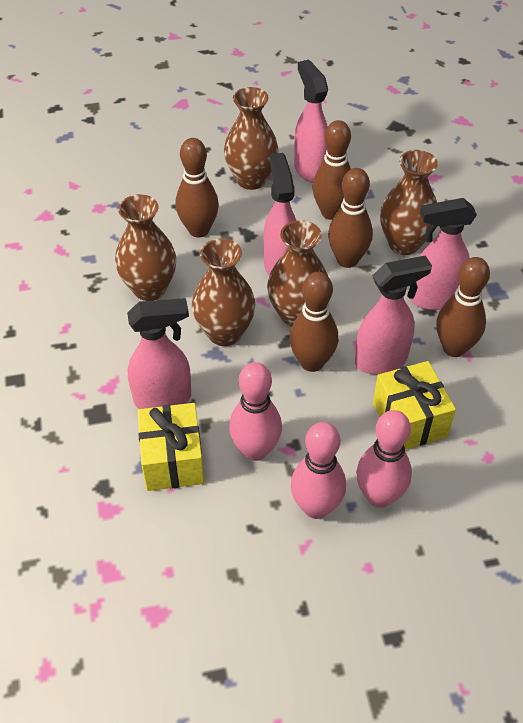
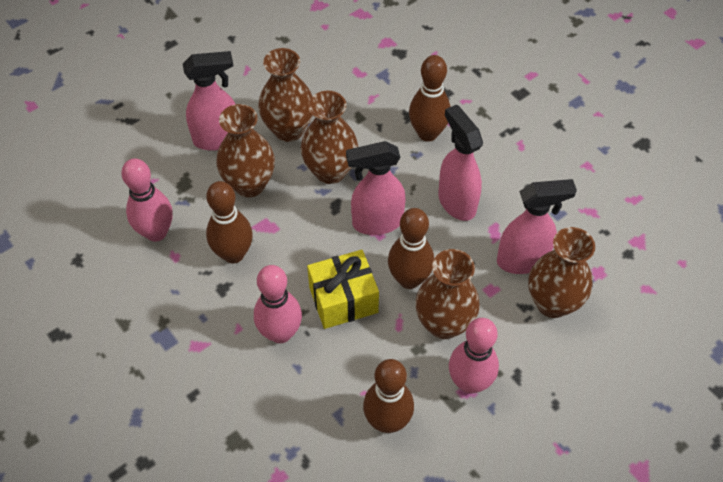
brown bowling pin: 5 -> 4
pink spray bottle: 5 -> 4
yellow gift: 2 -> 1

